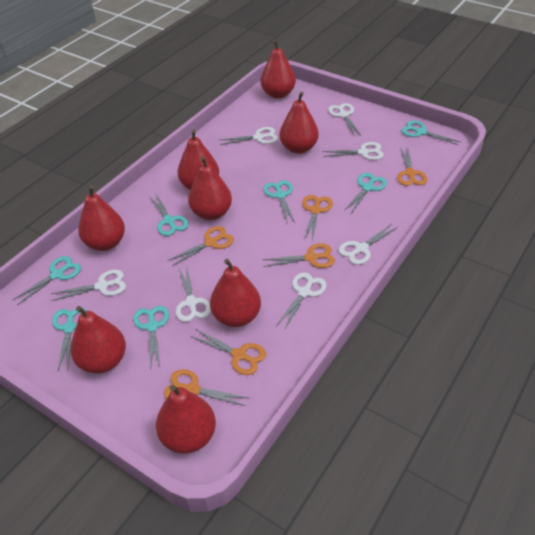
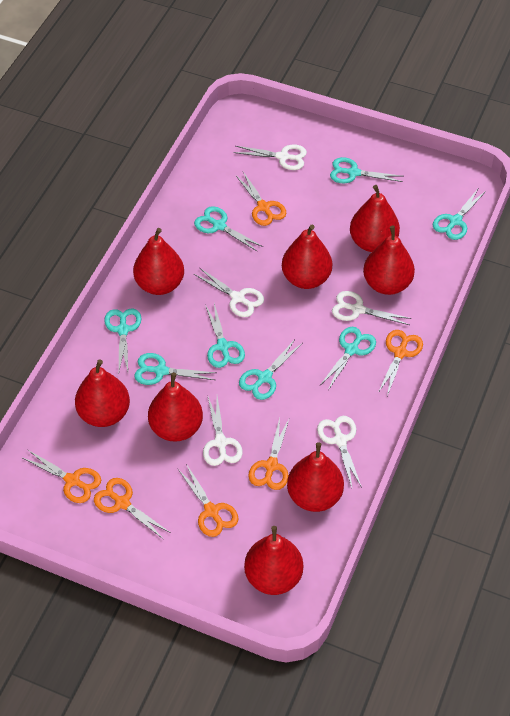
turquoise scissors: 7 -> 8
white scissors: 7 -> 5

